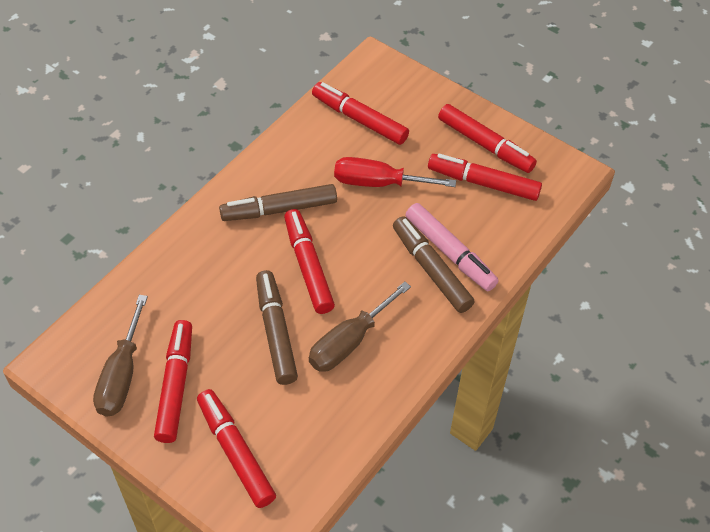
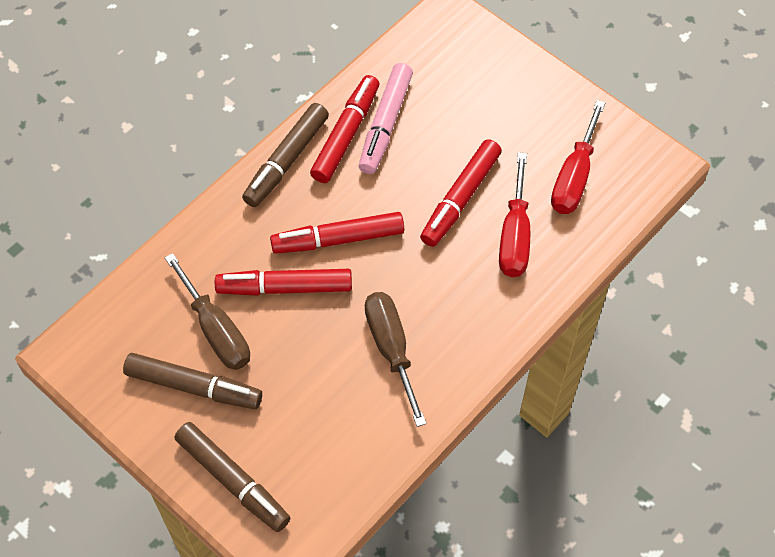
red marker: 6 -> 4
red screwdriver: 1 -> 2

